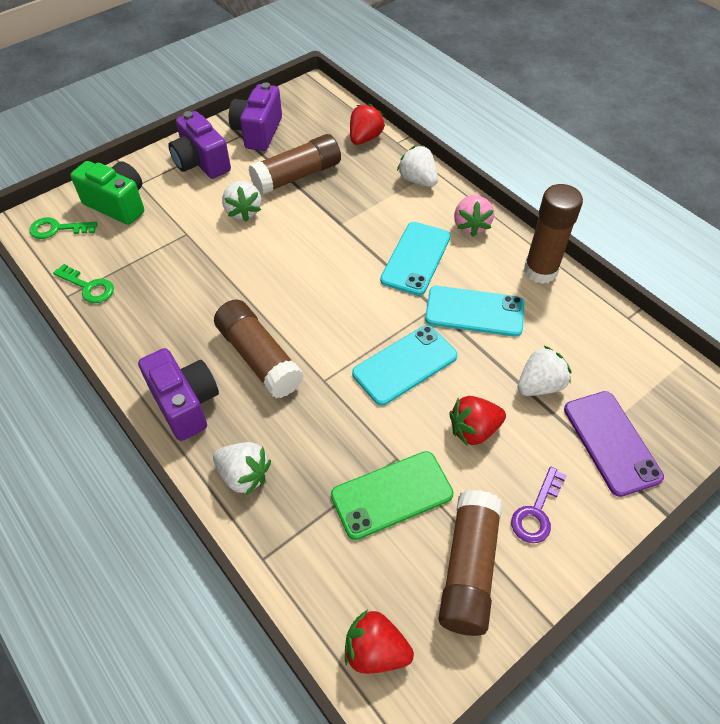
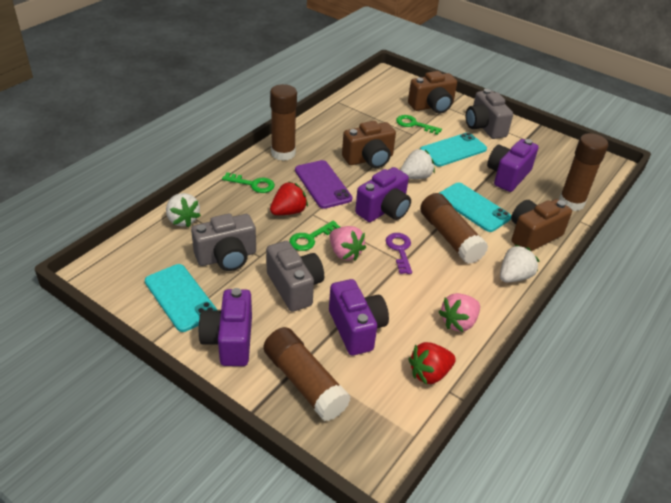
brown camera: 0 -> 3
green camera: 1 -> 0
green key: 2 -> 3
green phone: 1 -> 0
grey camera: 0 -> 3
pink strawberry: 1 -> 2
purple camera: 3 -> 4
red strawberry: 3 -> 2
white strawberry: 4 -> 3

